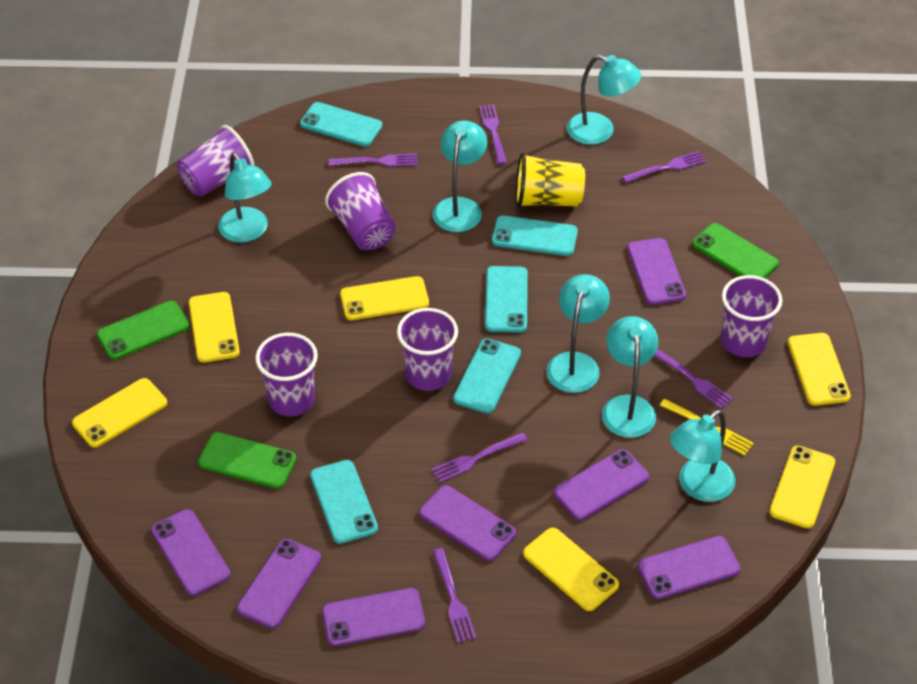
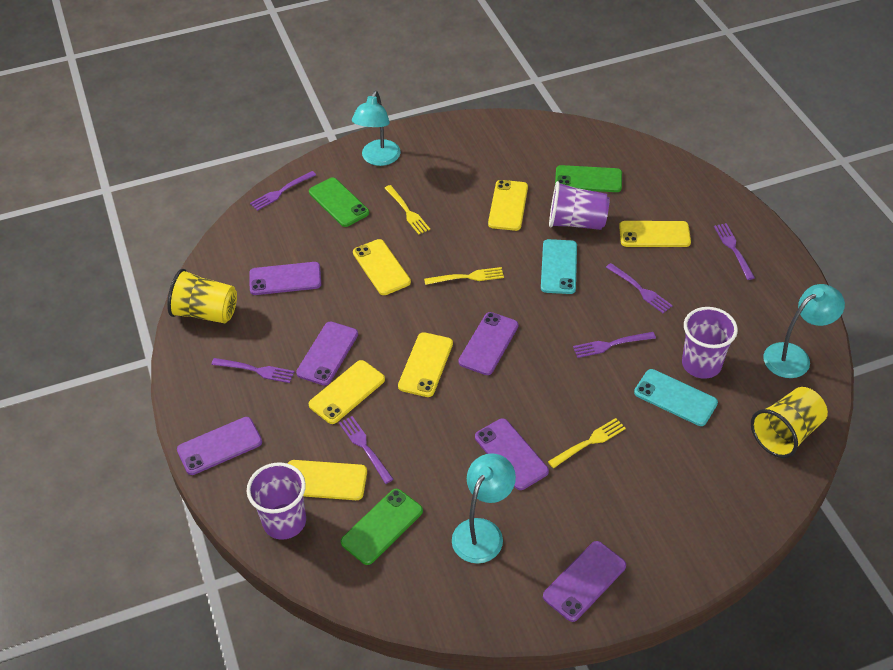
purple cup: 5 -> 3
purple phone: 7 -> 6
turquoise lamp: 6 -> 3
turquoise phone: 5 -> 2
yellow cup: 1 -> 2
yellow fork: 1 -> 3

